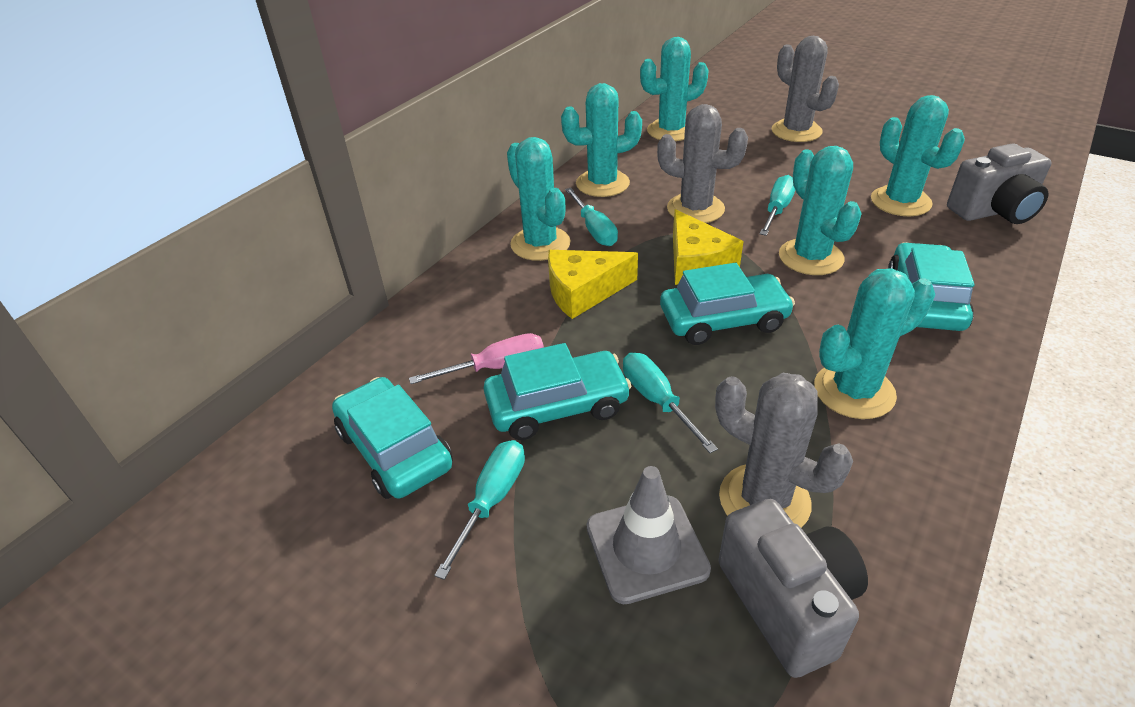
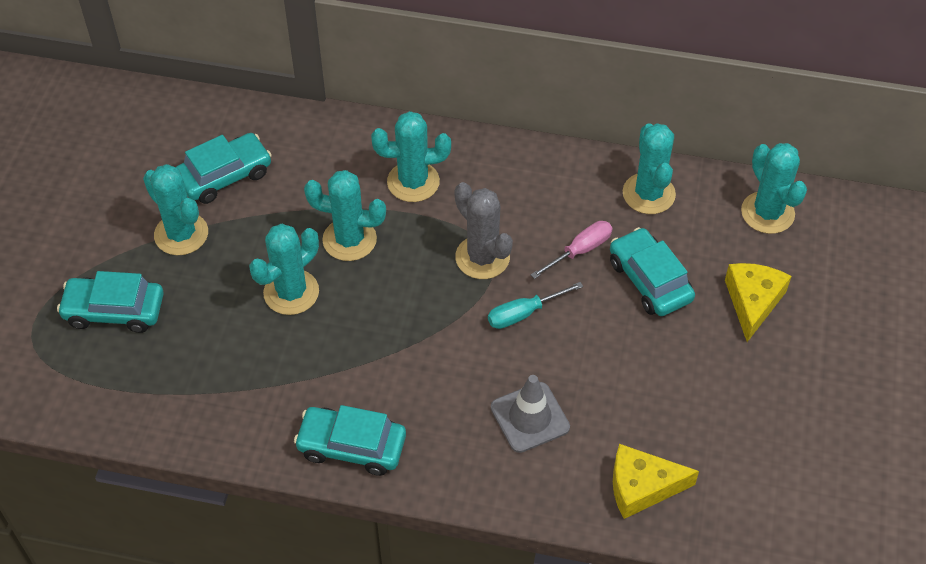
grey cactus: 3 -> 1
grey camera: 2 -> 0
turquoise screwdriver: 4 -> 1

